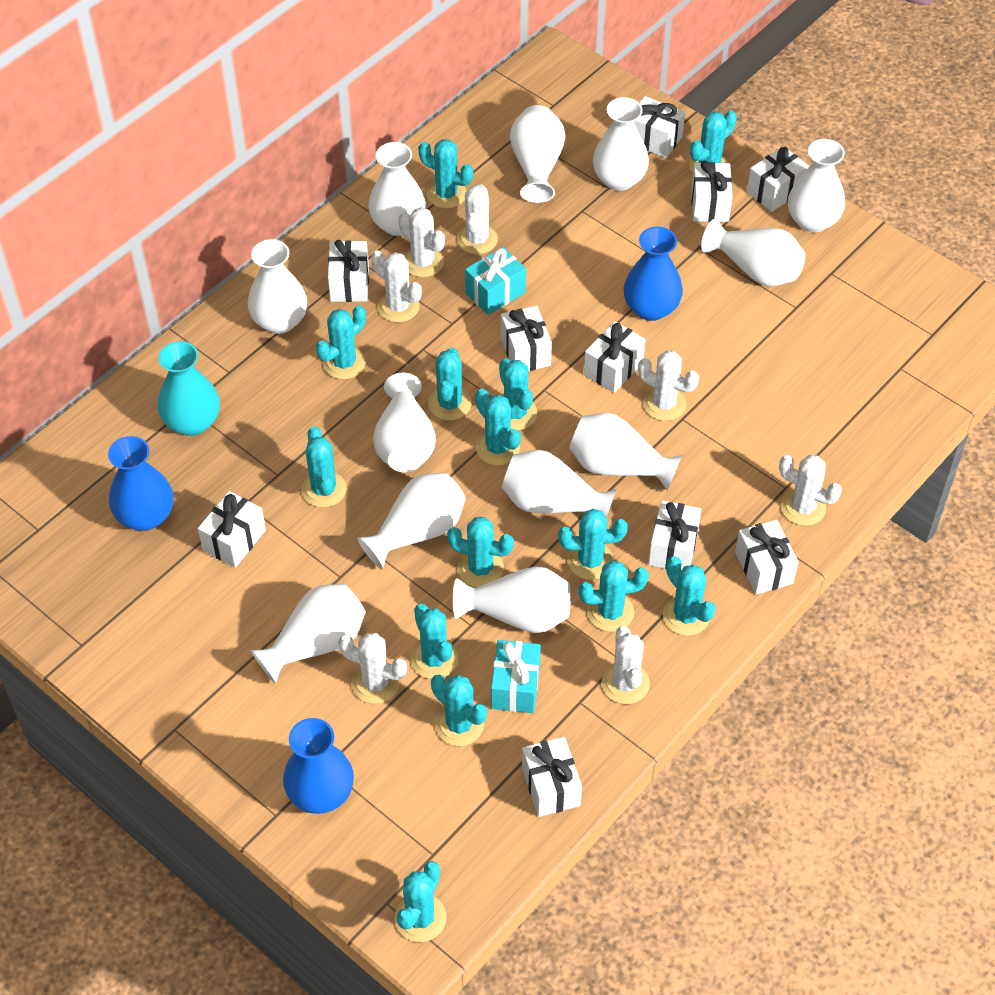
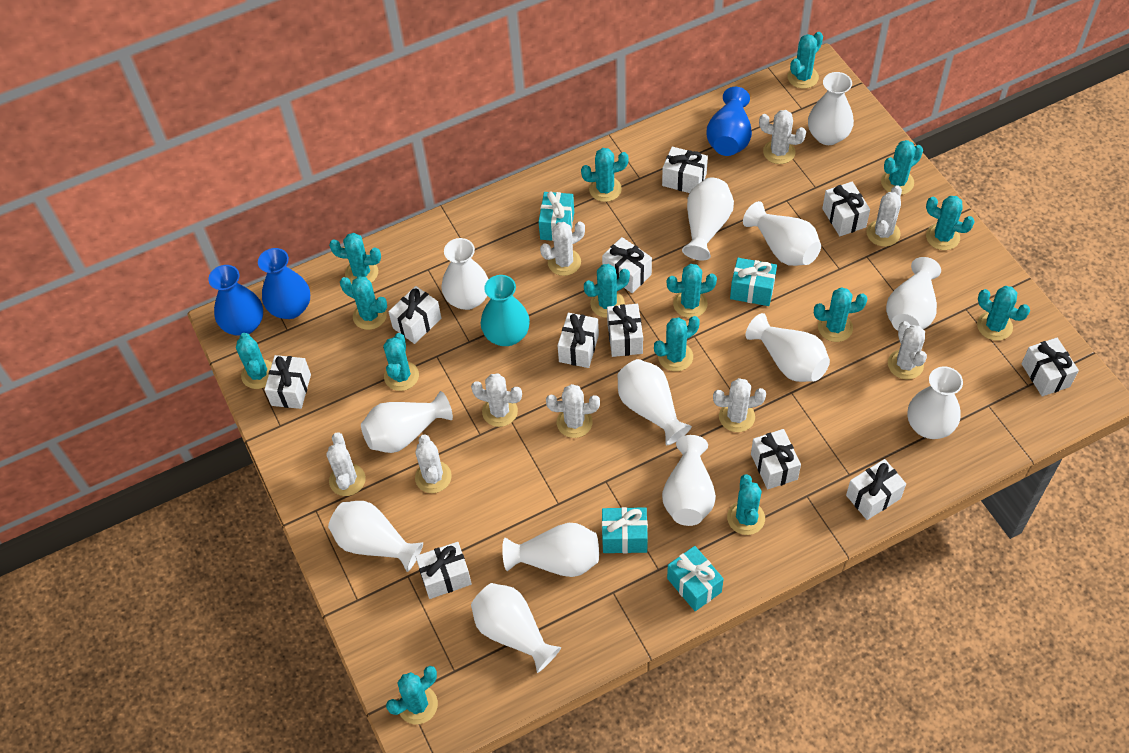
turquoise cactus: 14 -> 15
turquoise gift: 2 -> 4
white cactus: 7 -> 9
white gift: 10 -> 11
white vase: 12 -> 13

